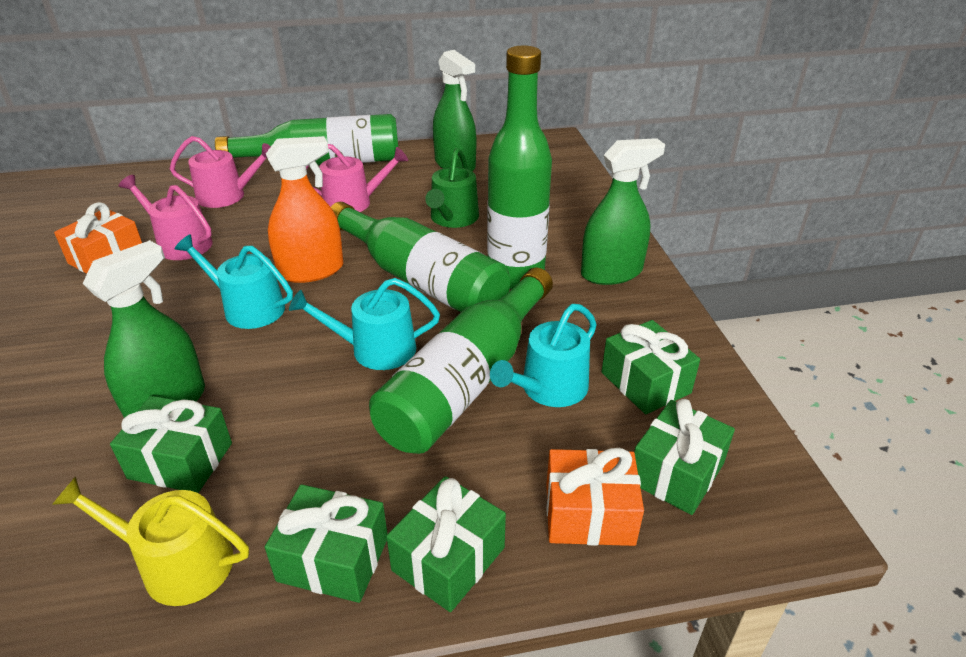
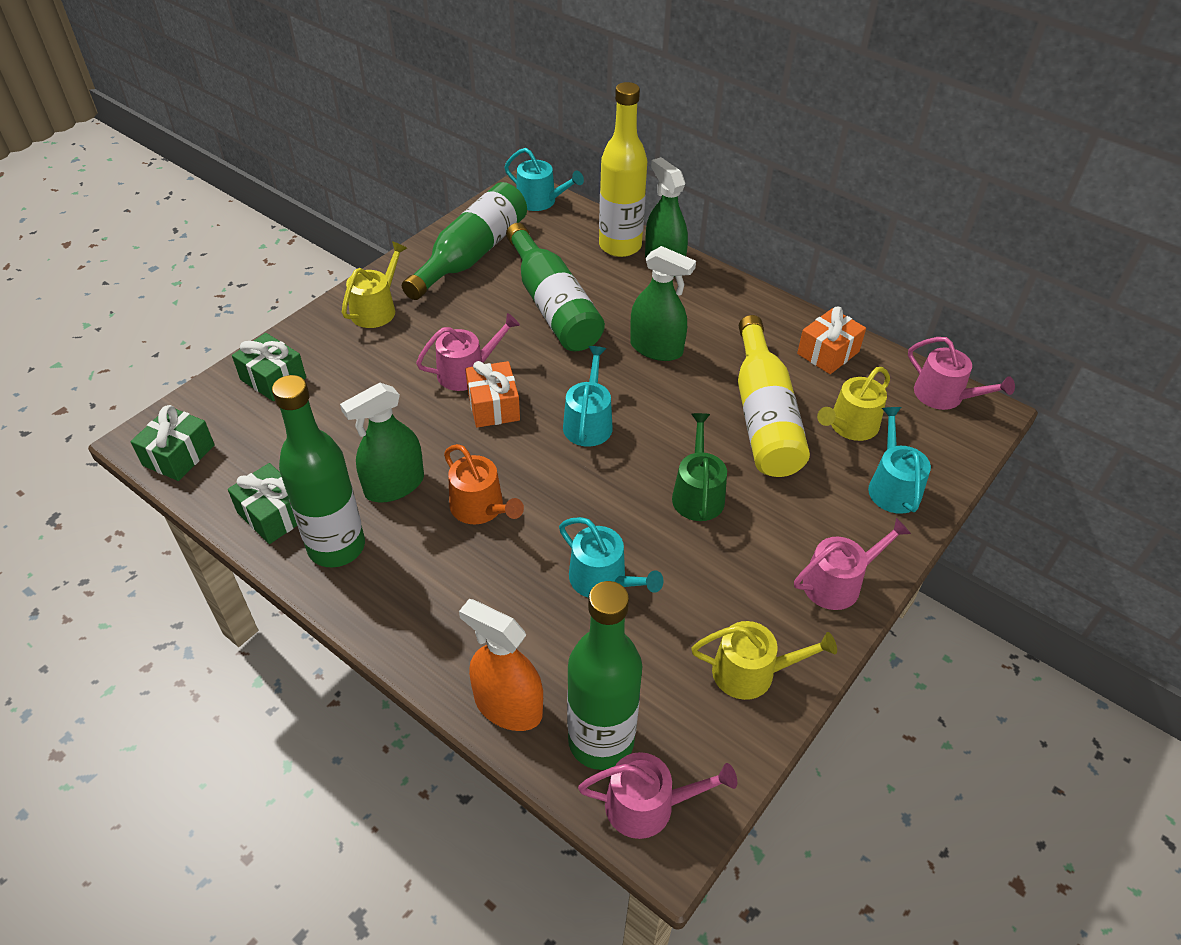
green gift: 5 -> 3
orange watering can: 0 -> 1
pink watering can: 3 -> 4
turquoise watering can: 3 -> 4
yellow bottle: 0 -> 2
yellow watering can: 1 -> 3

